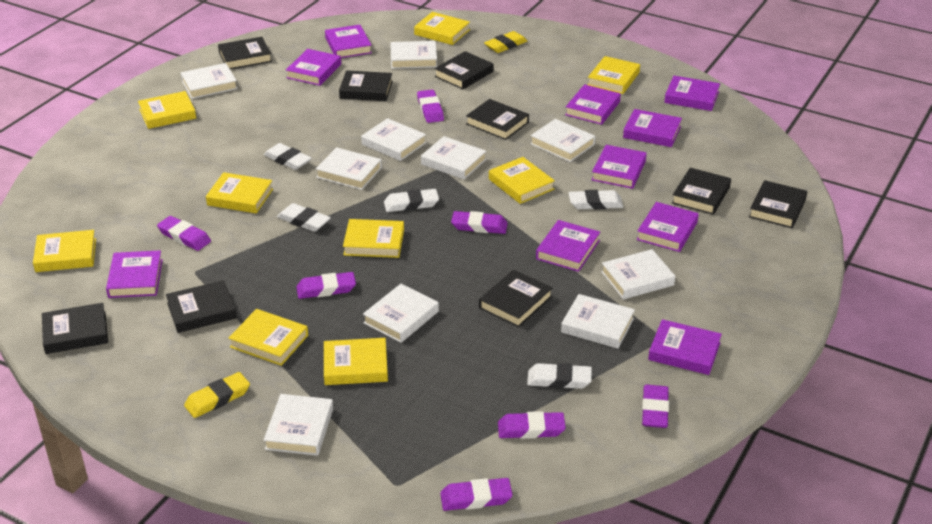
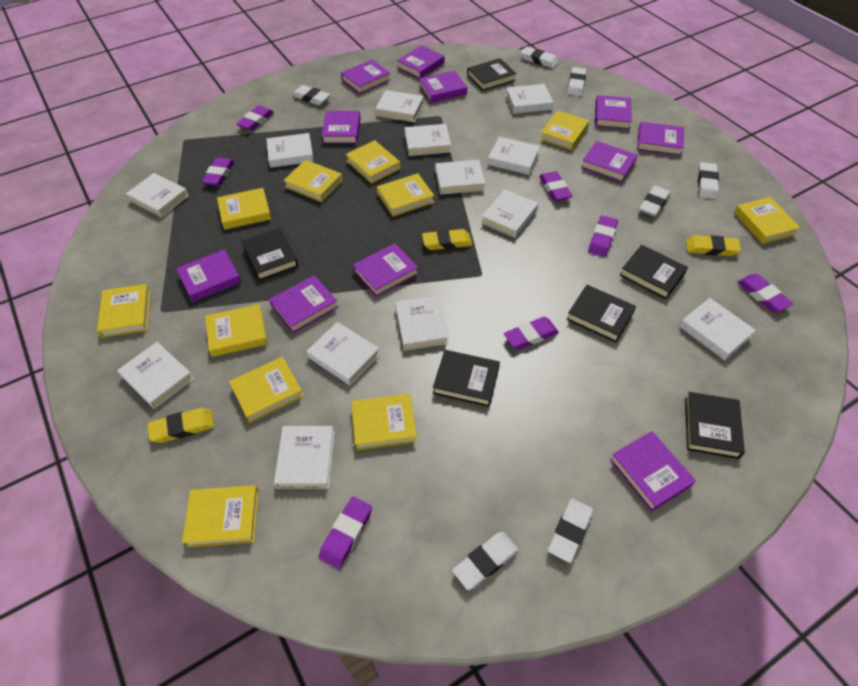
black book: 9 -> 6
purple book: 10 -> 11
white book: 10 -> 13
white eraser: 5 -> 7
yellow book: 9 -> 11
yellow eraser: 2 -> 3

